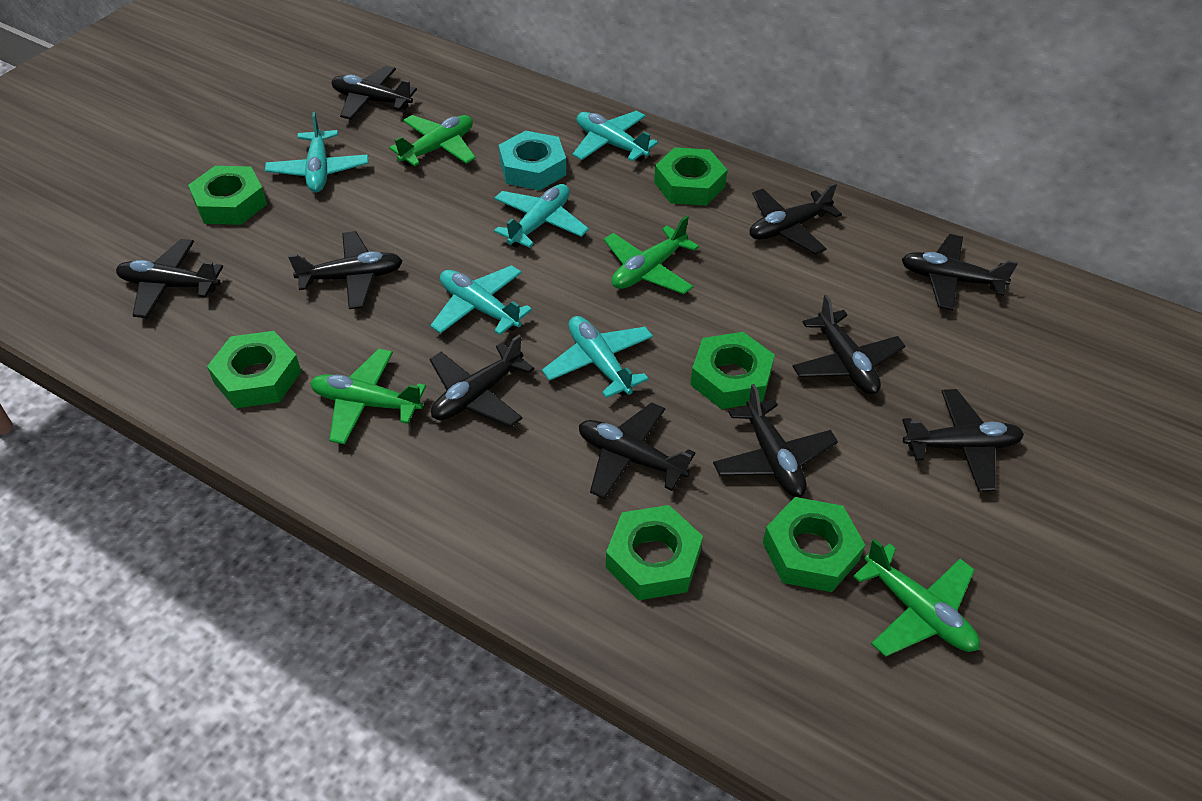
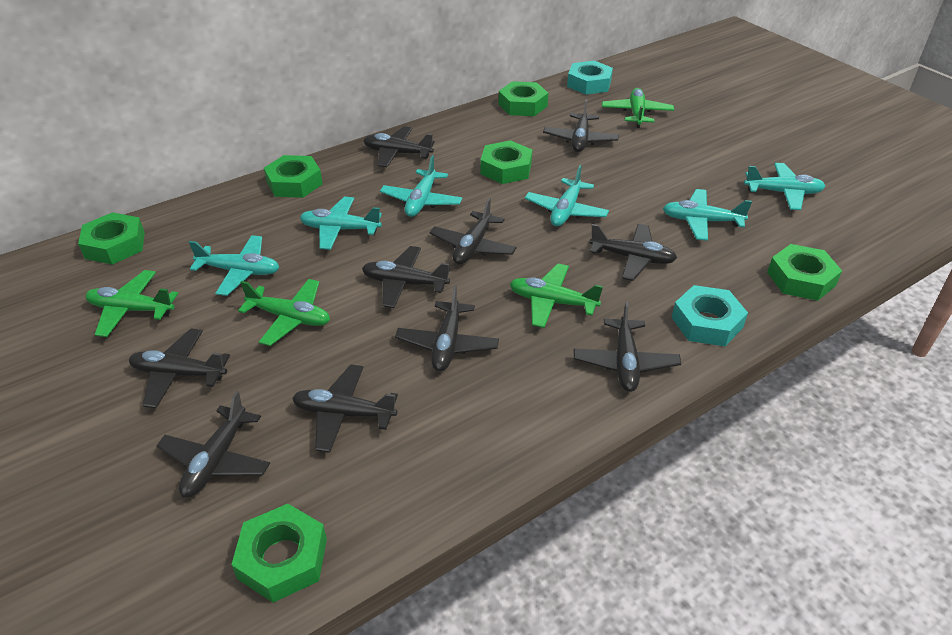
turquoise nut: 1 -> 2
turquoise plane: 5 -> 6

